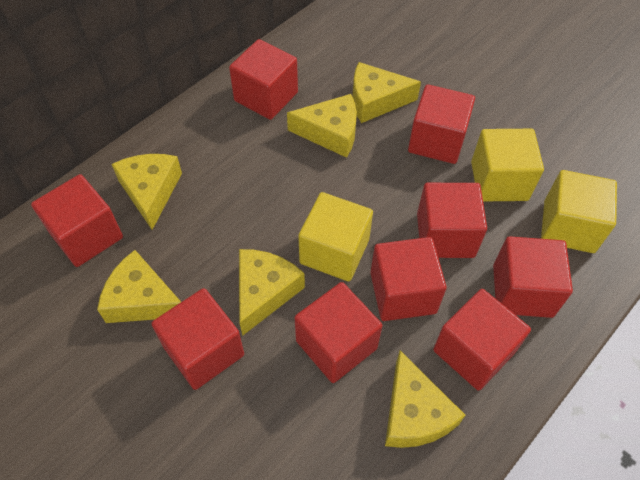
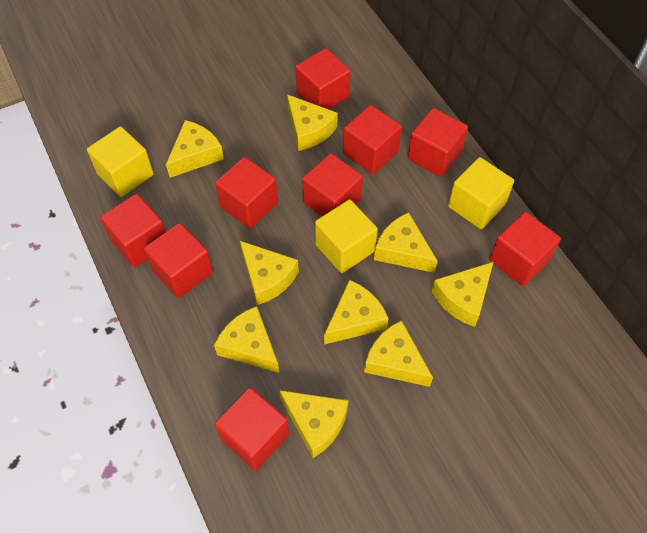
yellow cheese: 6 -> 9

